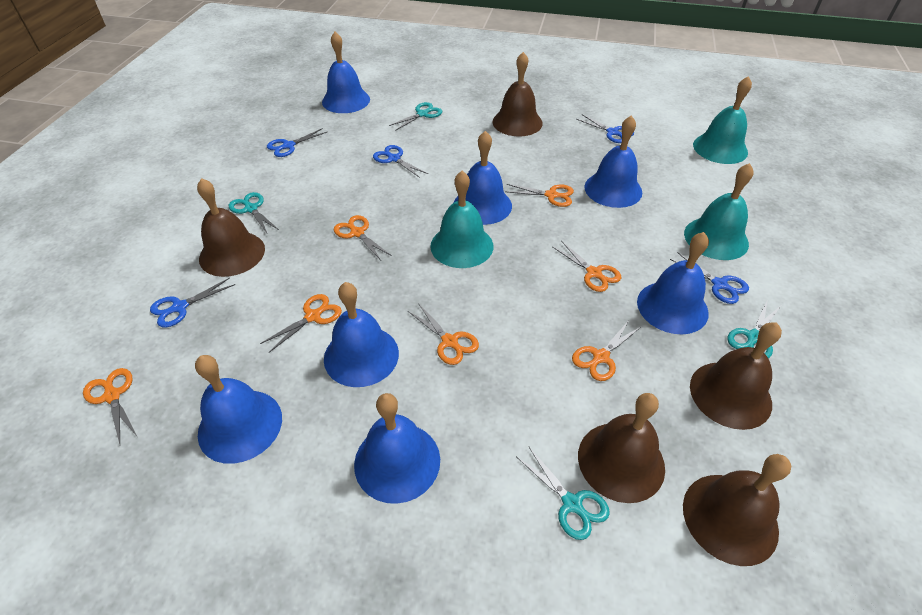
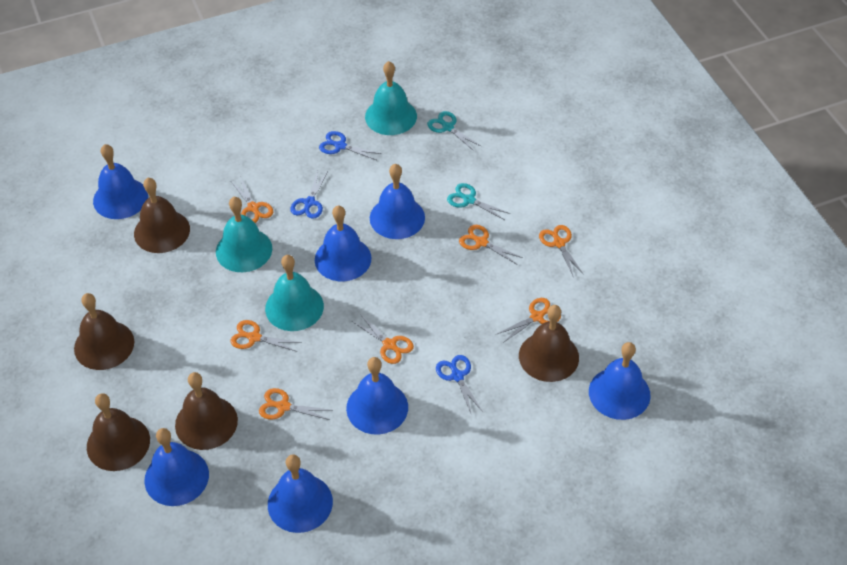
blue scissors: 5 -> 3
turquoise scissors: 4 -> 2

